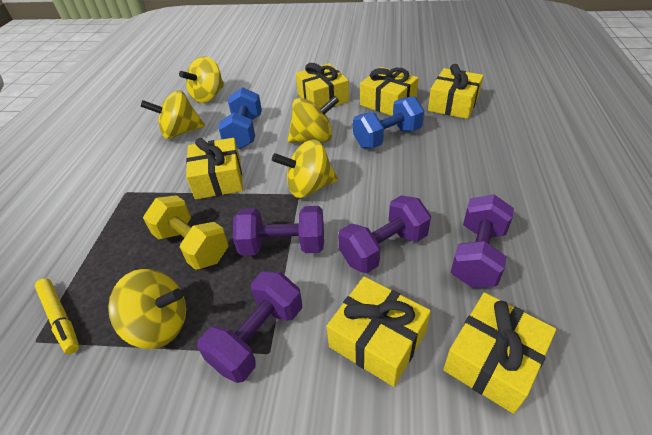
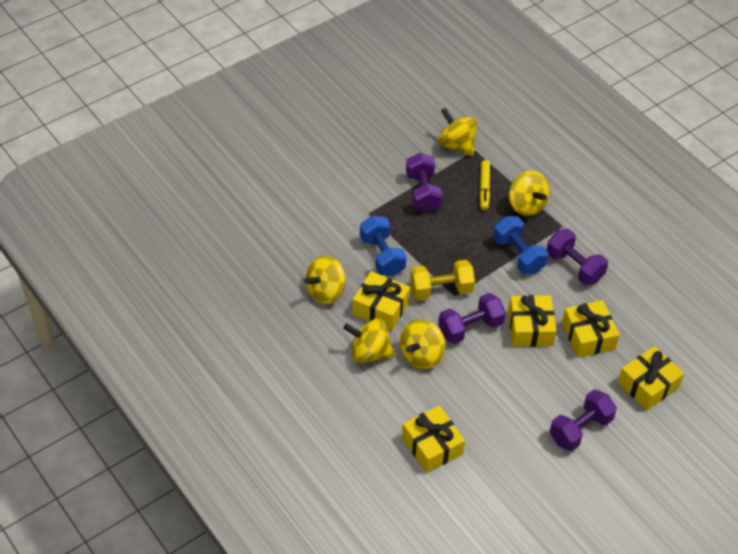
yellow gift: 6 -> 5

